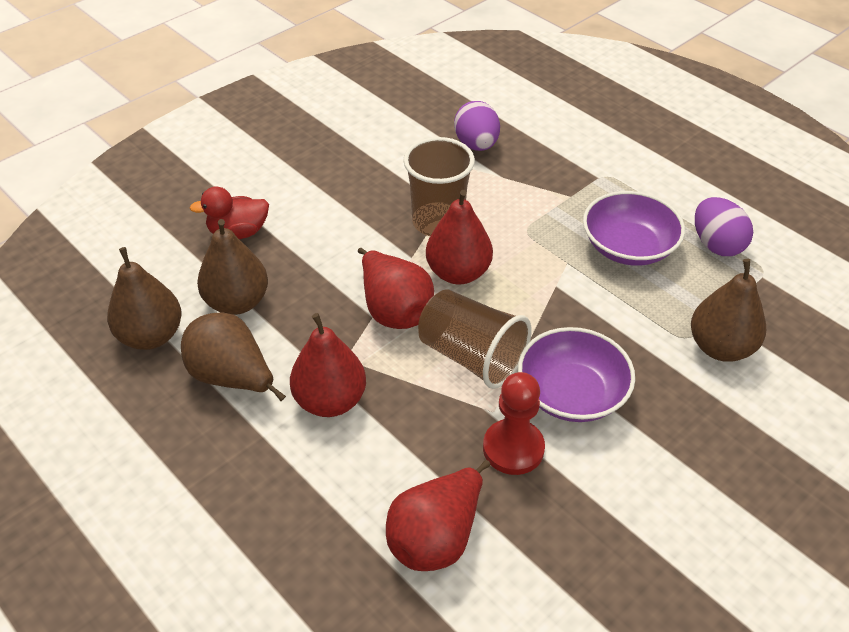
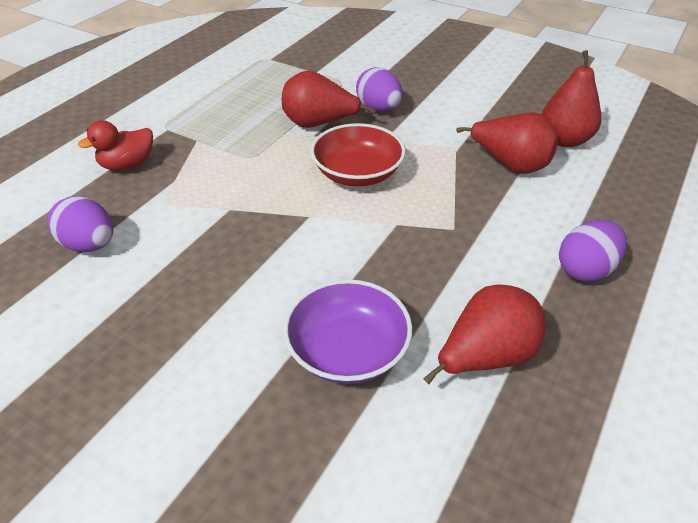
brown cup: 2 -> 0
brown pear: 4 -> 0
purple bowl: 2 -> 1
purple egg: 2 -> 3
red bowl: 0 -> 1
red pawn: 1 -> 0

